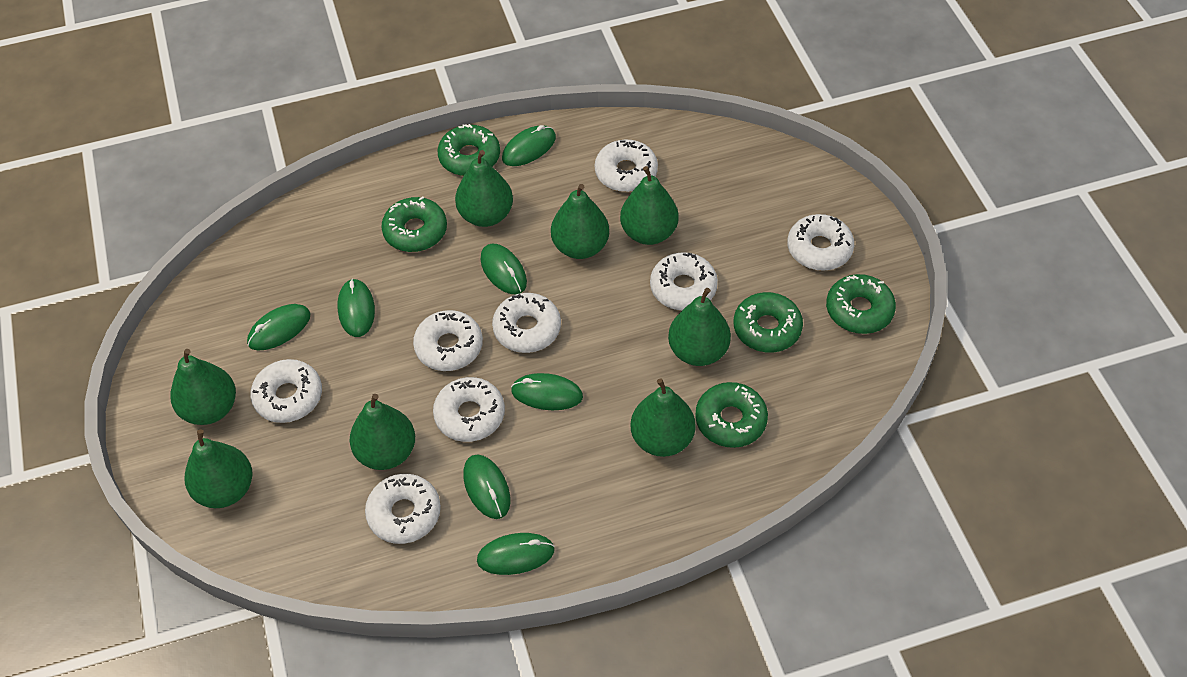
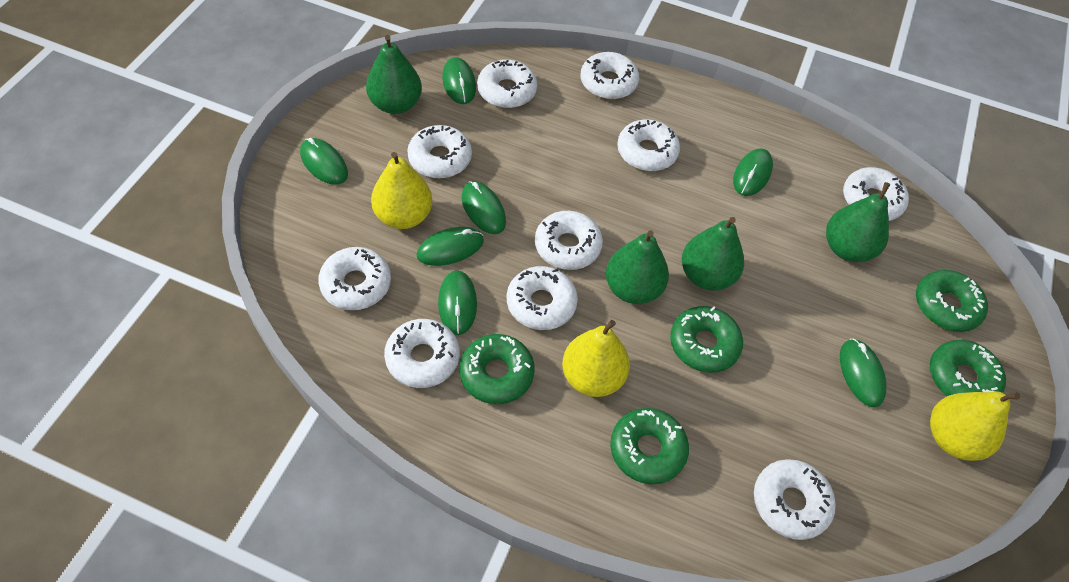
green pear: 8 -> 4
white donut: 8 -> 10
yellow pear: 0 -> 3

